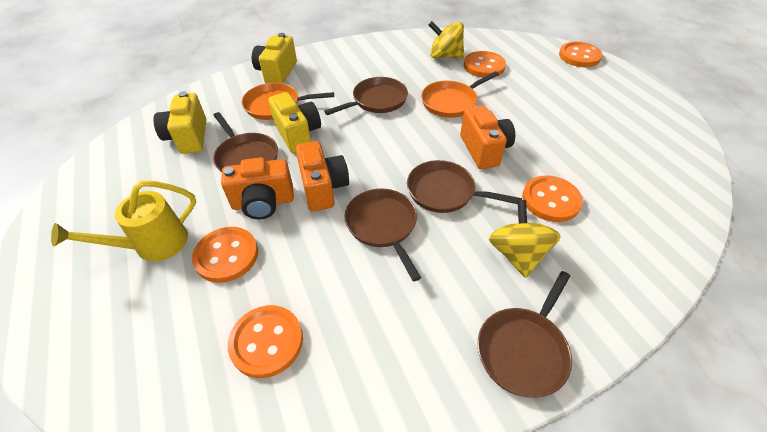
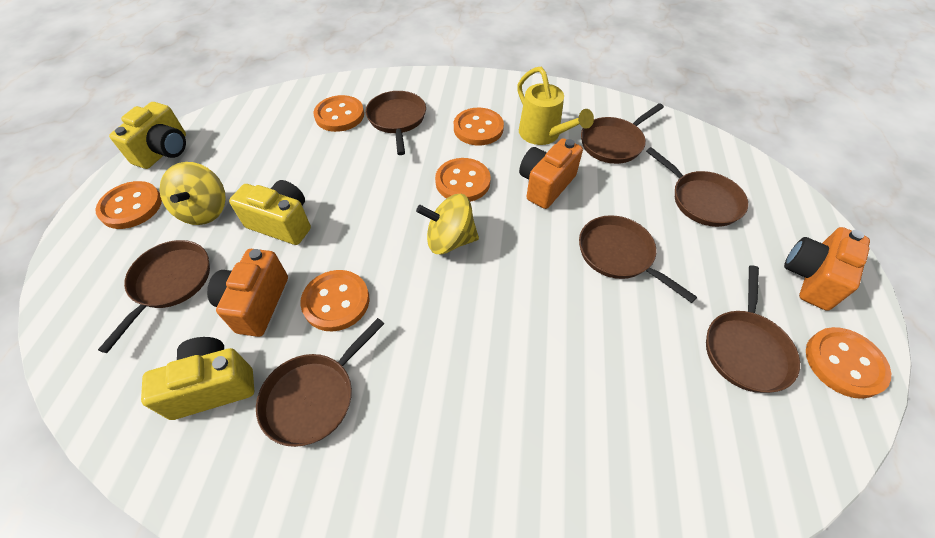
brown pan: 5 -> 7
orange button: 5 -> 6
orange pan: 2 -> 0

